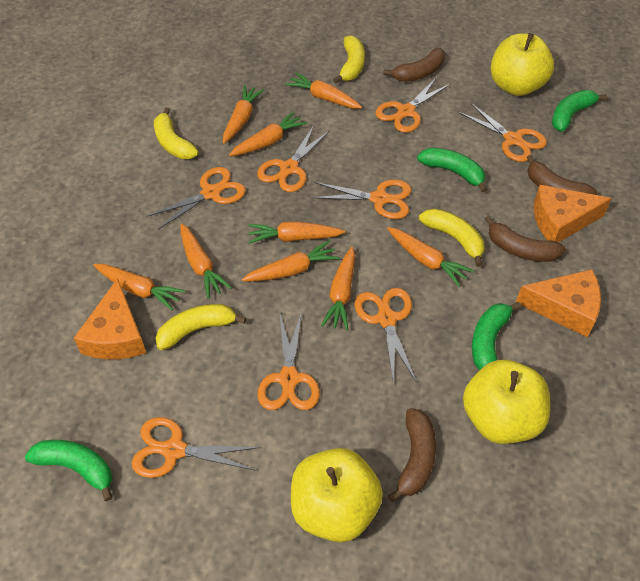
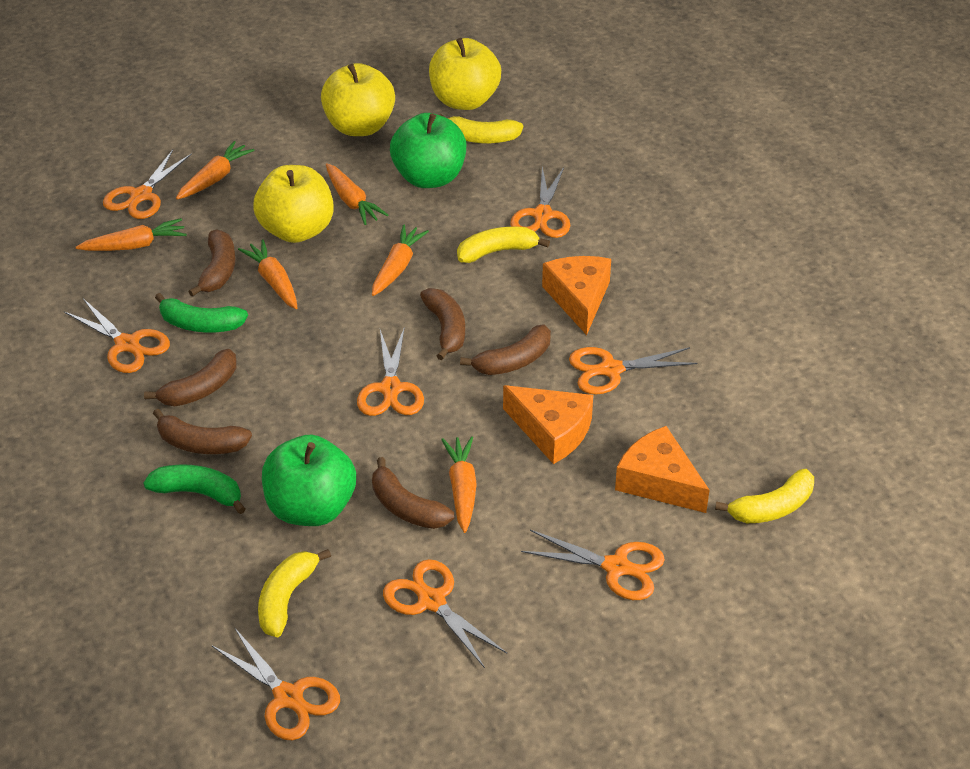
brown banana: 4 -> 6
green apple: 0 -> 2
green banana: 4 -> 2
orange carrot: 9 -> 6

